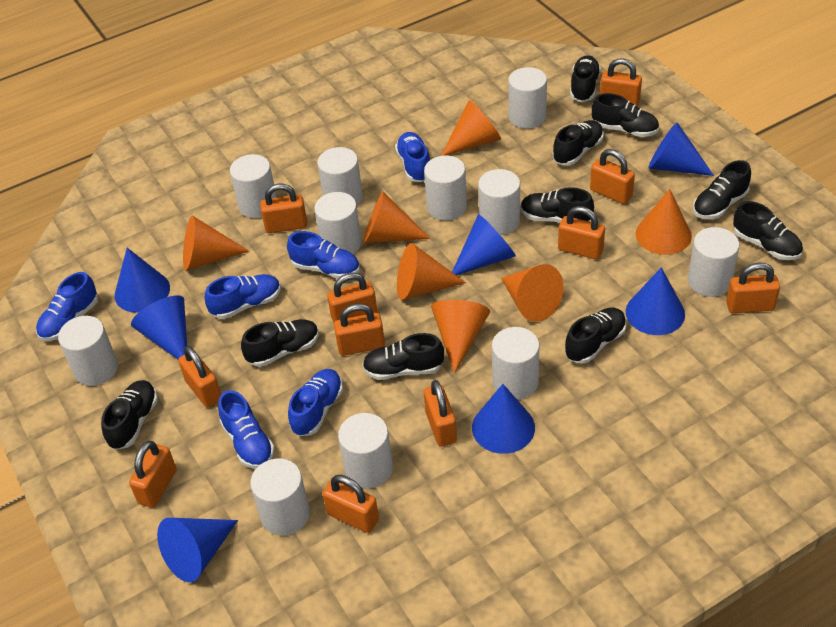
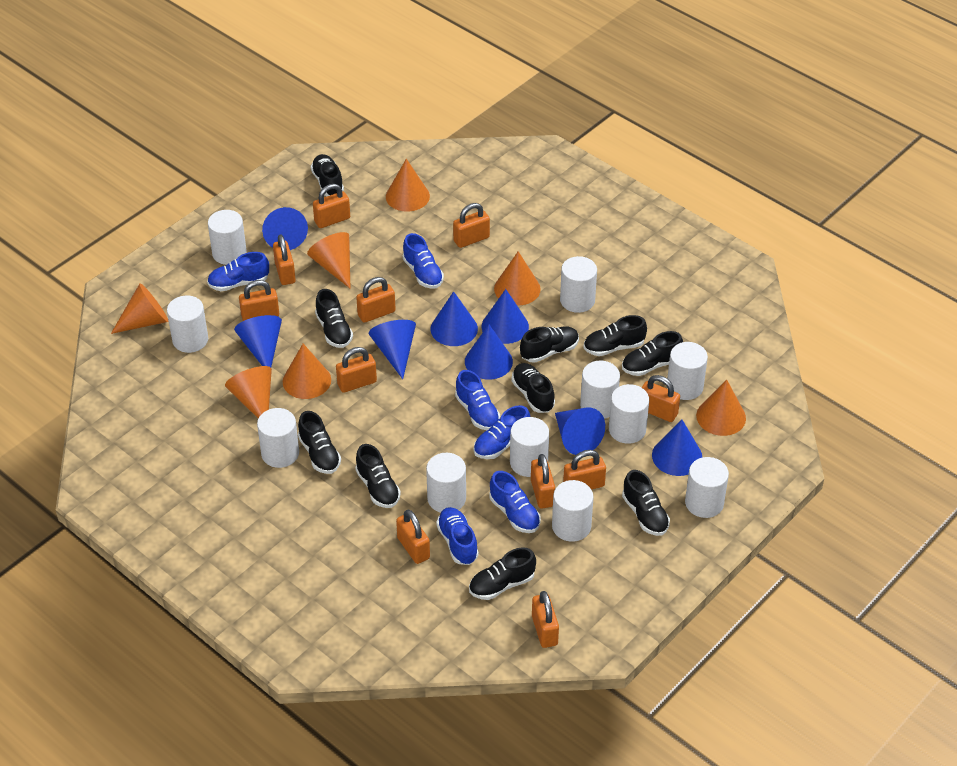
blue cone: 7 -> 8

